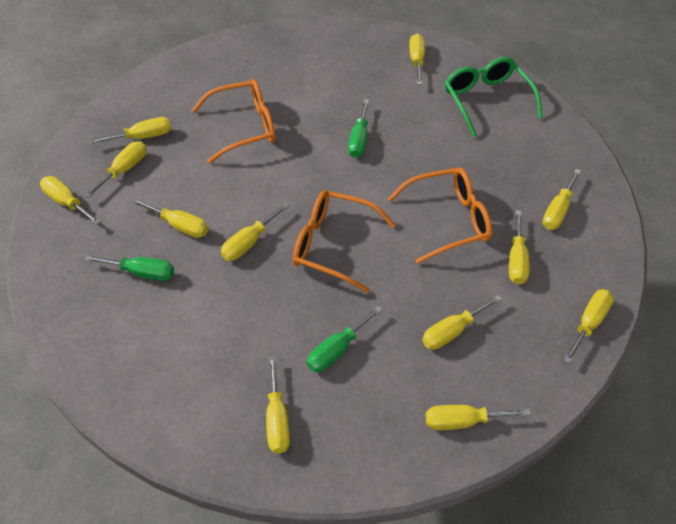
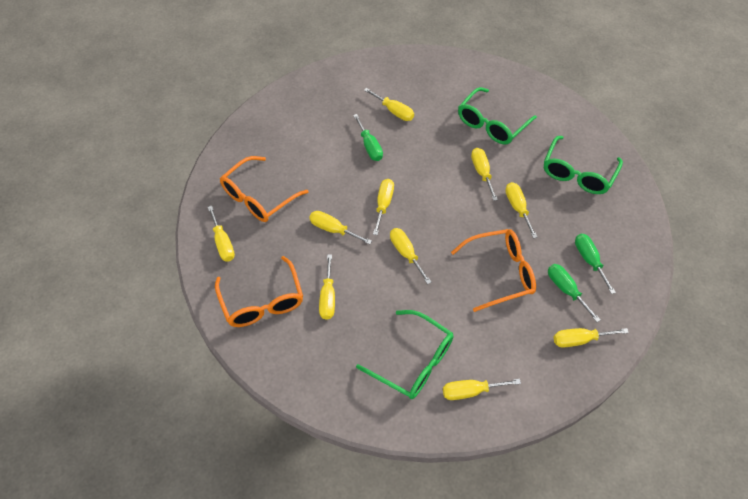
green glasses: 1 -> 3
yellow screwdriver: 12 -> 10

